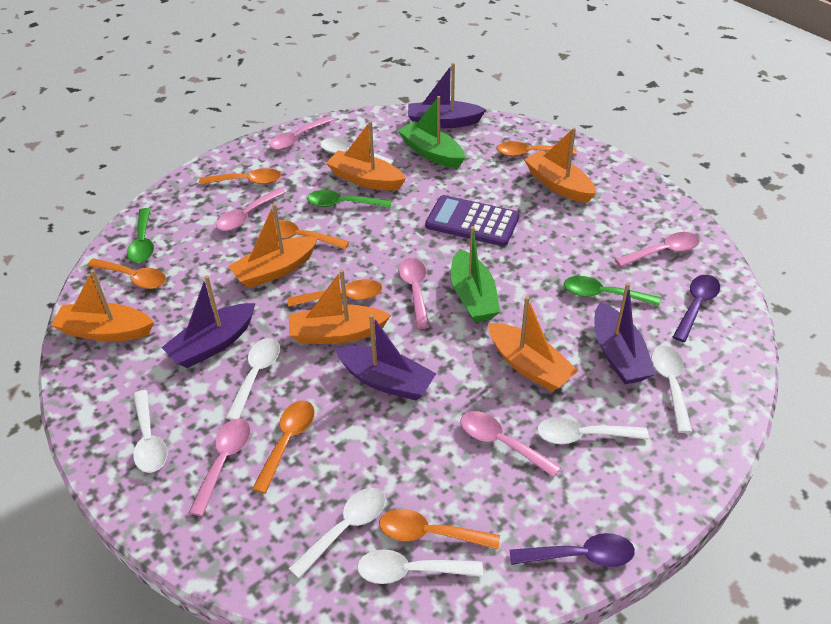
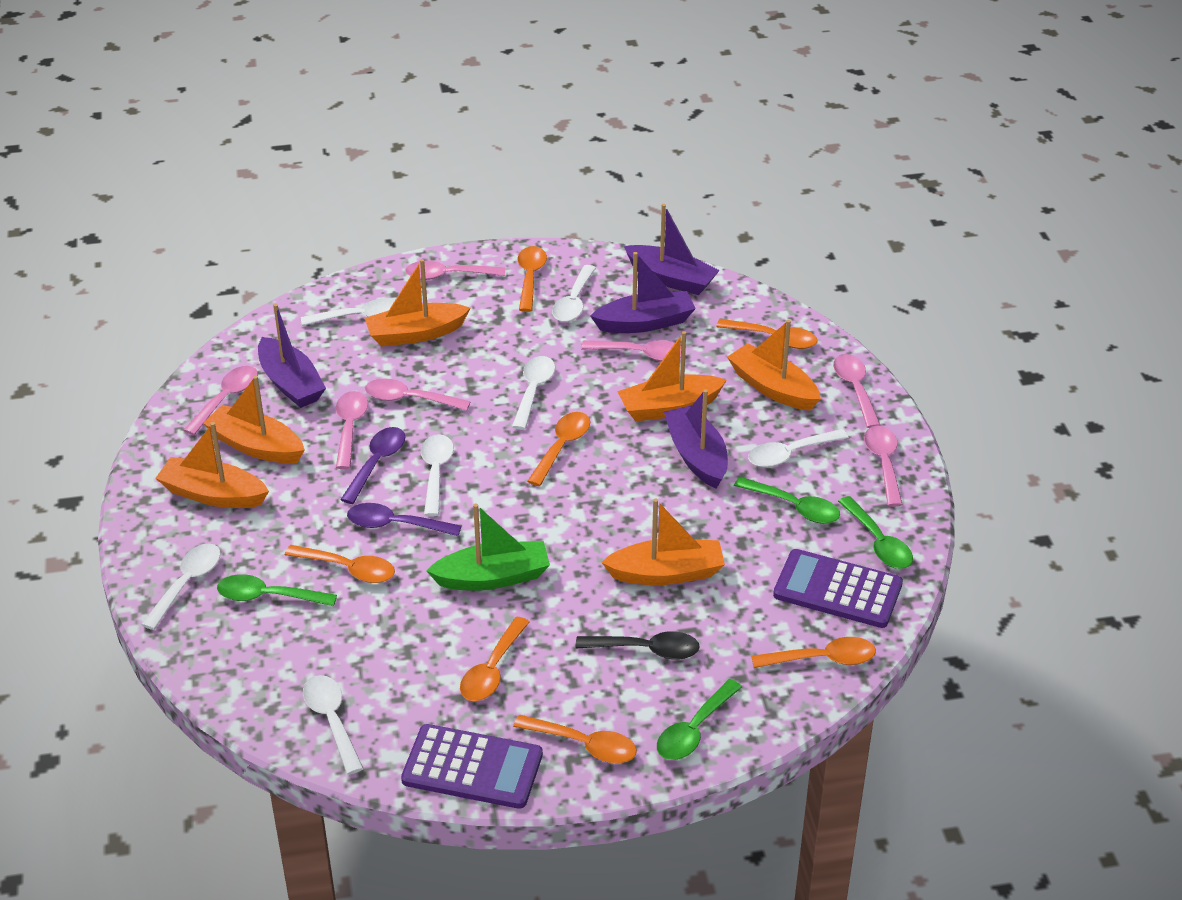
black spoon: 0 -> 1
green boat: 2 -> 1
green spoon: 3 -> 4
pink spoon: 6 -> 7
purple calculator: 1 -> 2

